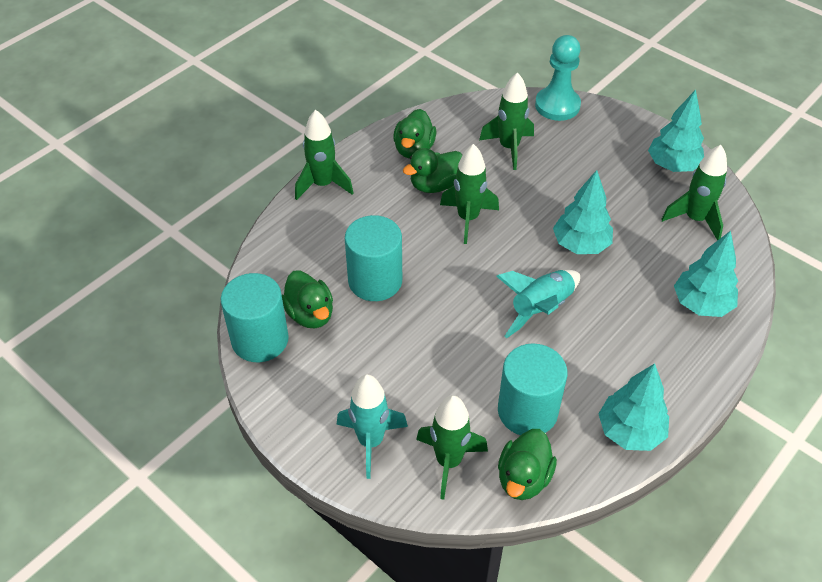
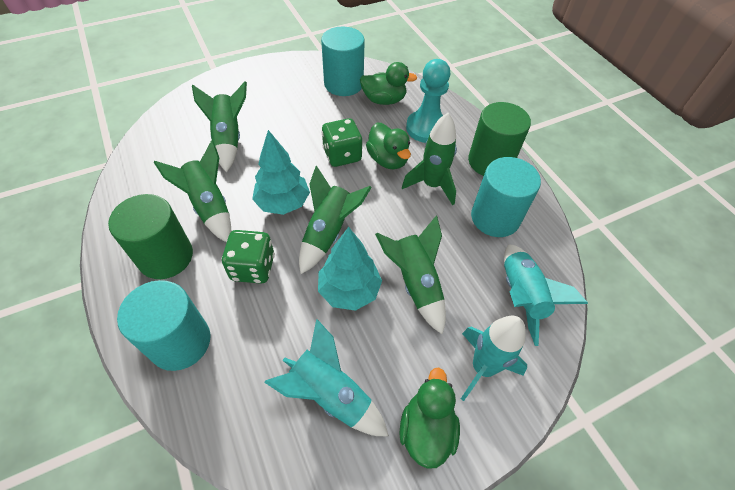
green cylinder: 0 -> 2
green dice: 0 -> 2
green duck: 4 -> 3
turquoise rocket: 2 -> 3
turquoise tree: 4 -> 2

